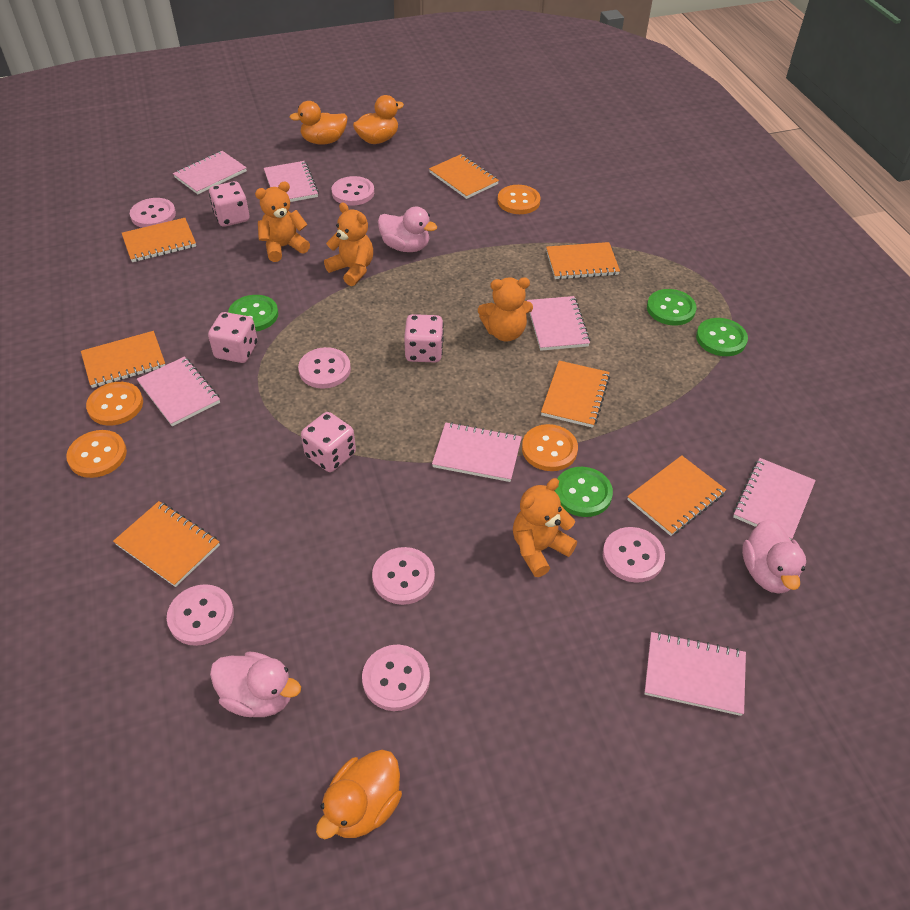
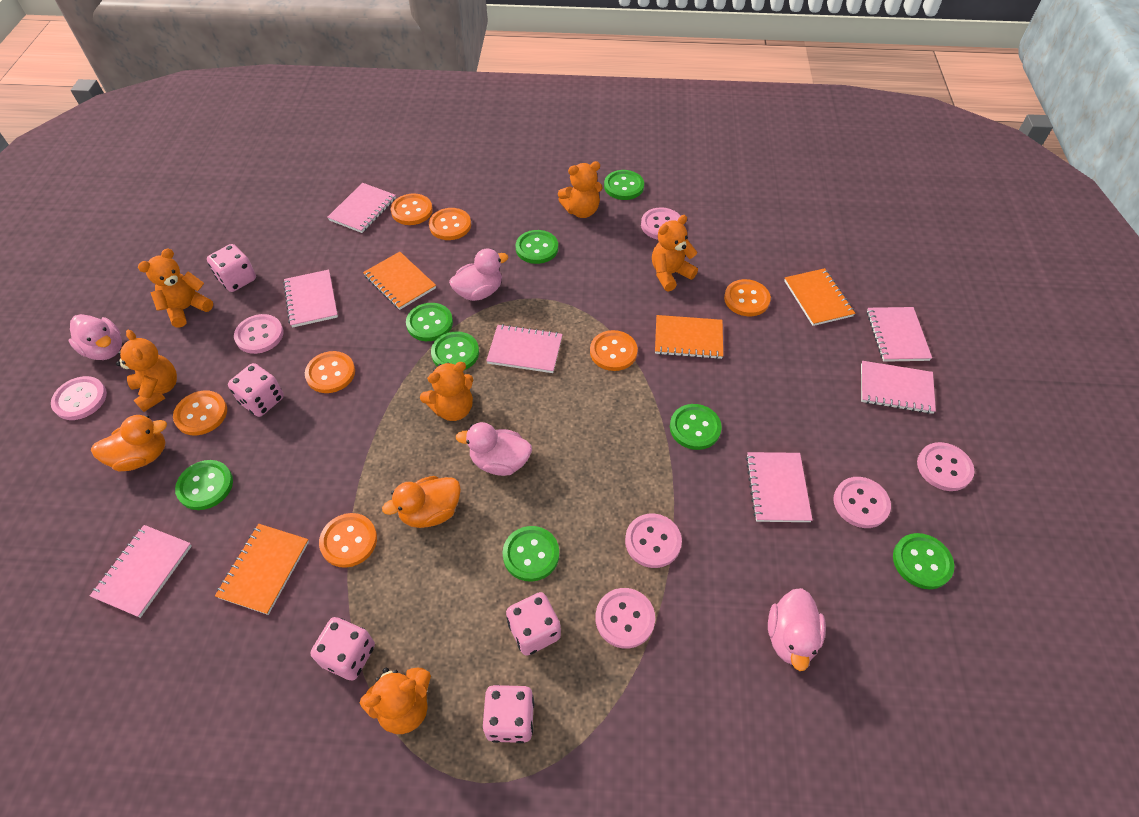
green button: 4 -> 8
orange button: 4 -> 7
orange duck: 3 -> 2
orange notebook: 7 -> 4
orange teddy bear: 4 -> 6
pink dice: 4 -> 5
pink duck: 3 -> 4

